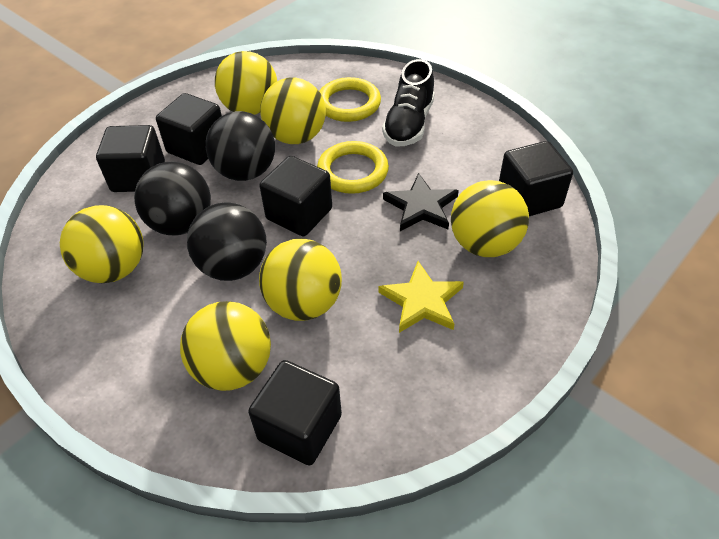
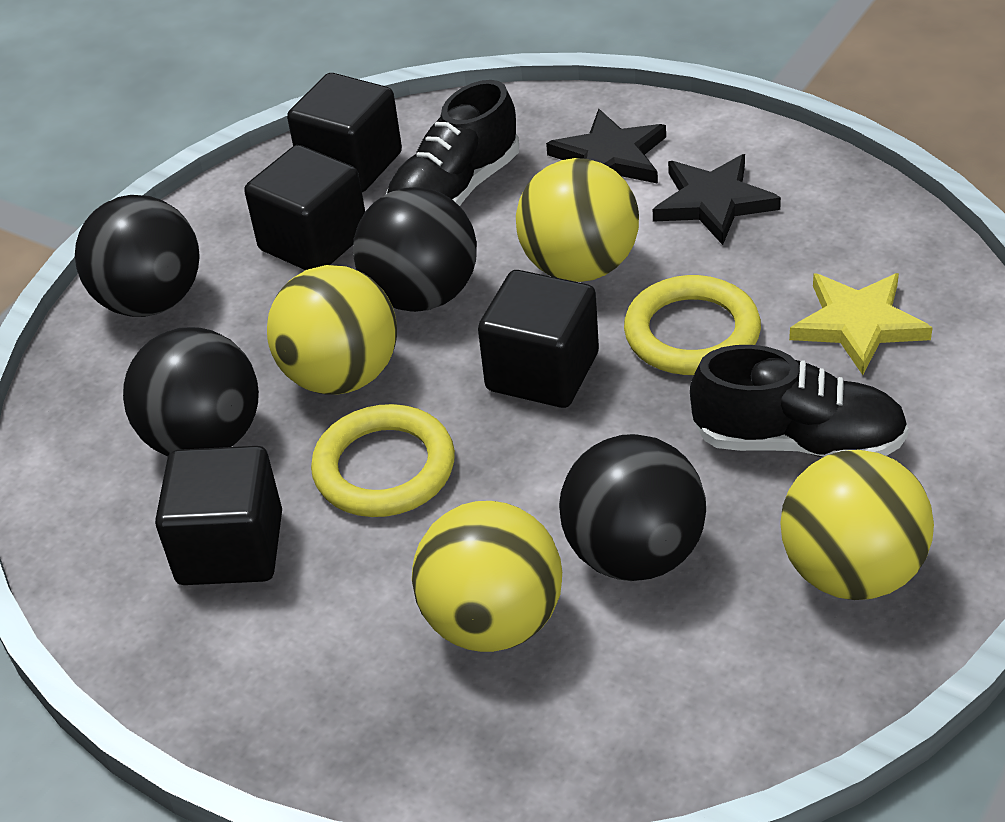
black ball: 3 -> 4
black cube: 5 -> 4
black shoe: 1 -> 2
black star: 1 -> 2
yellow ball: 6 -> 4

